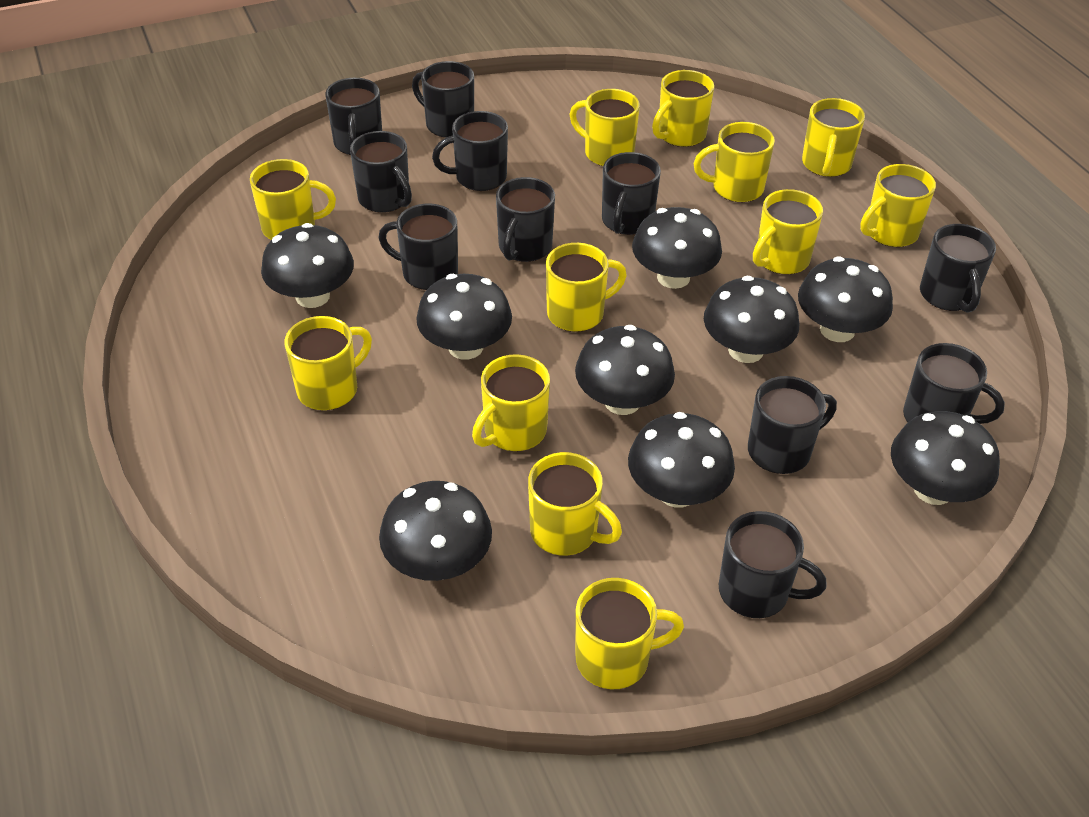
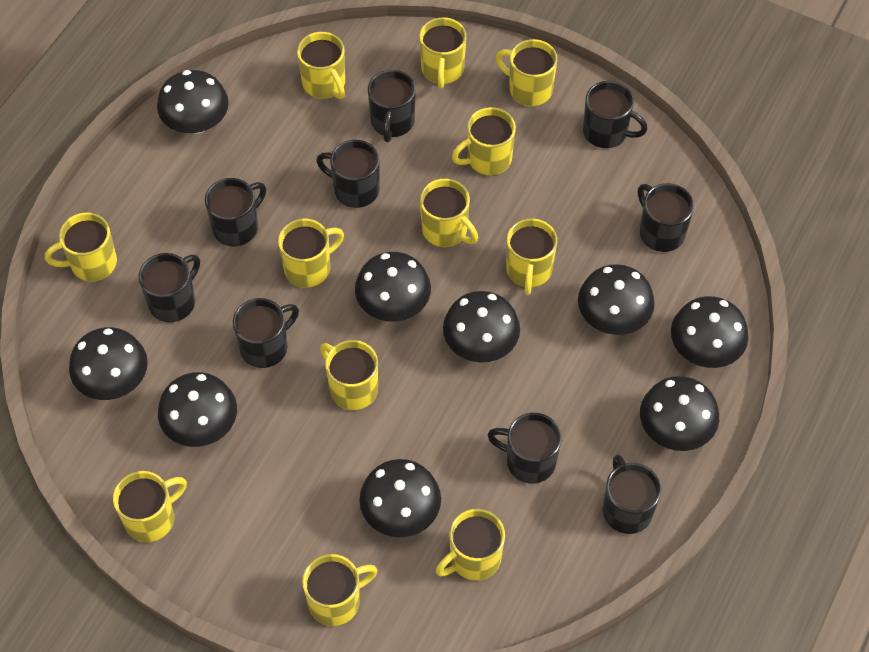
black mug: 11 -> 9

